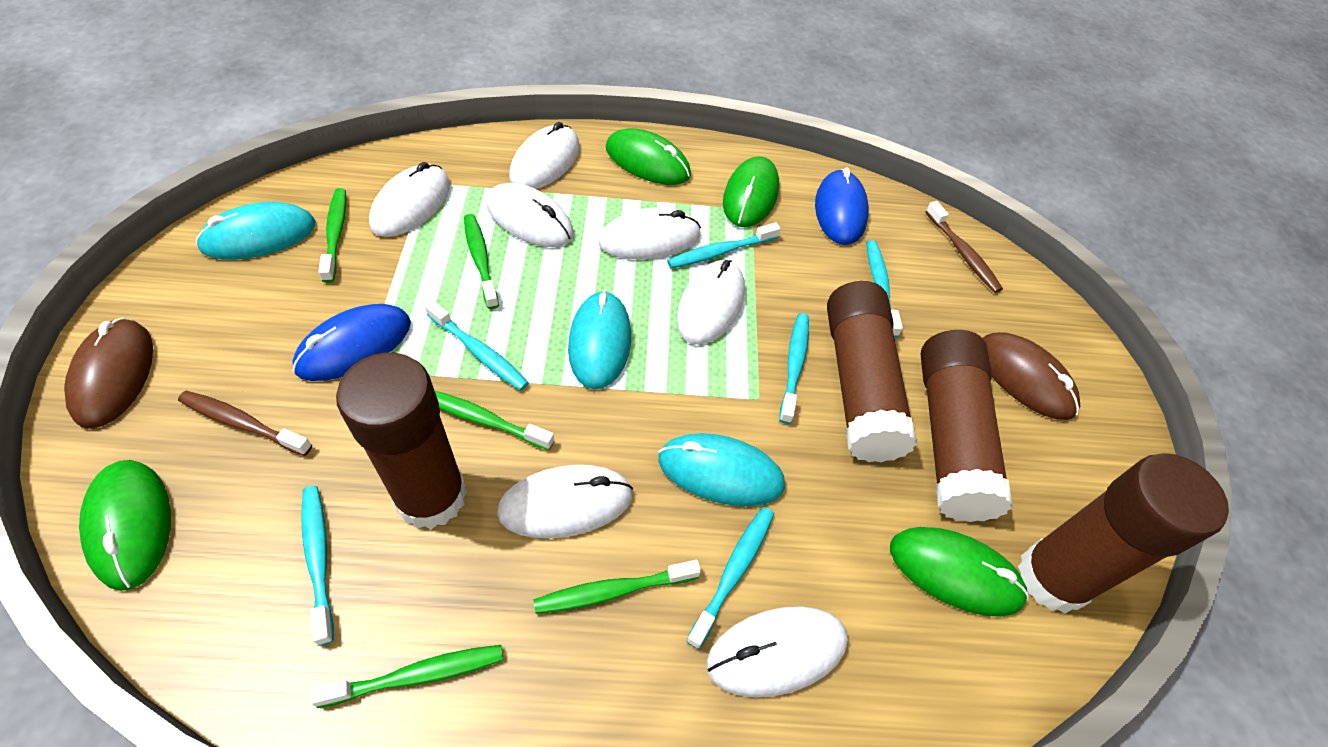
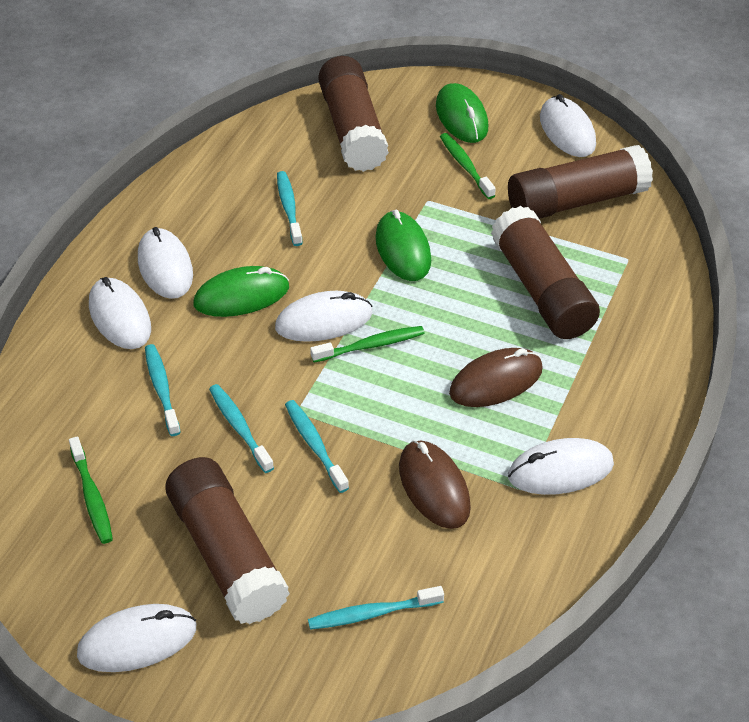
blue mouse: 2 -> 0
brown toothbrush: 2 -> 0
green mouse: 4 -> 3
green toothbrush: 5 -> 3
turquoise mouse: 3 -> 0
turquoise toothbrush: 6 -> 5
white mouse: 7 -> 6

